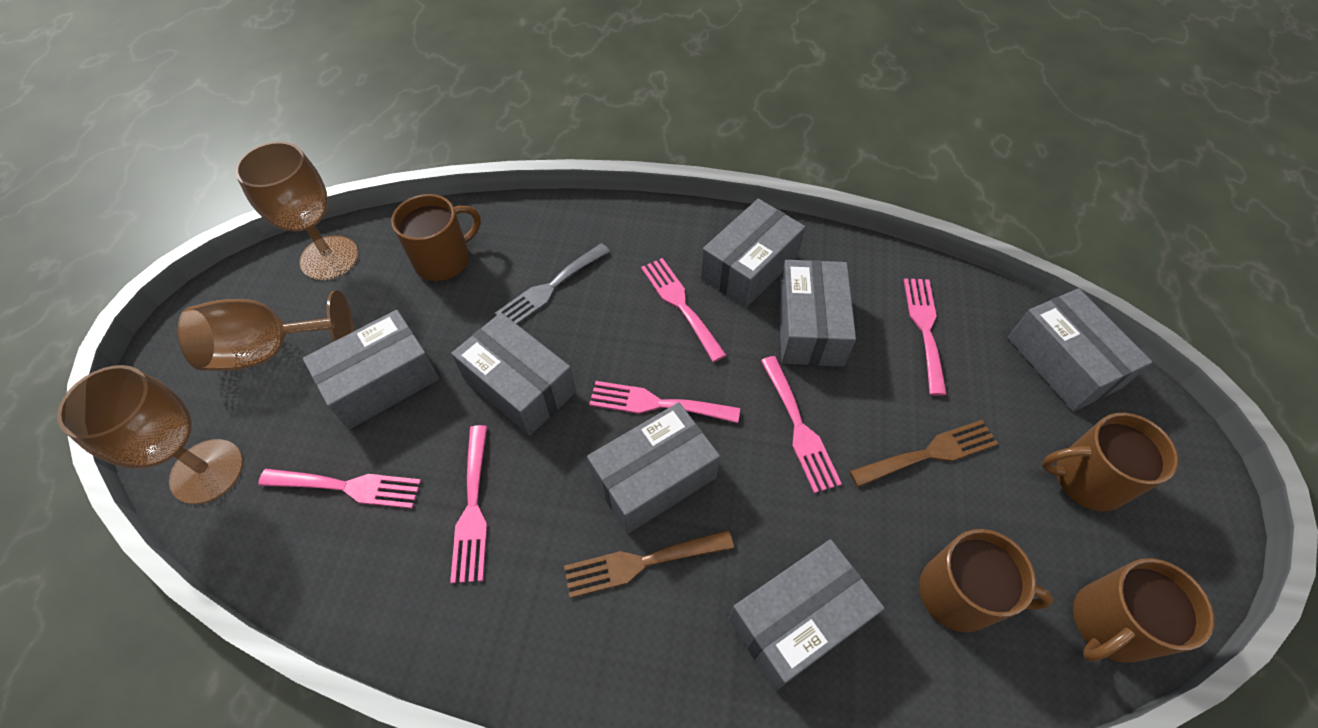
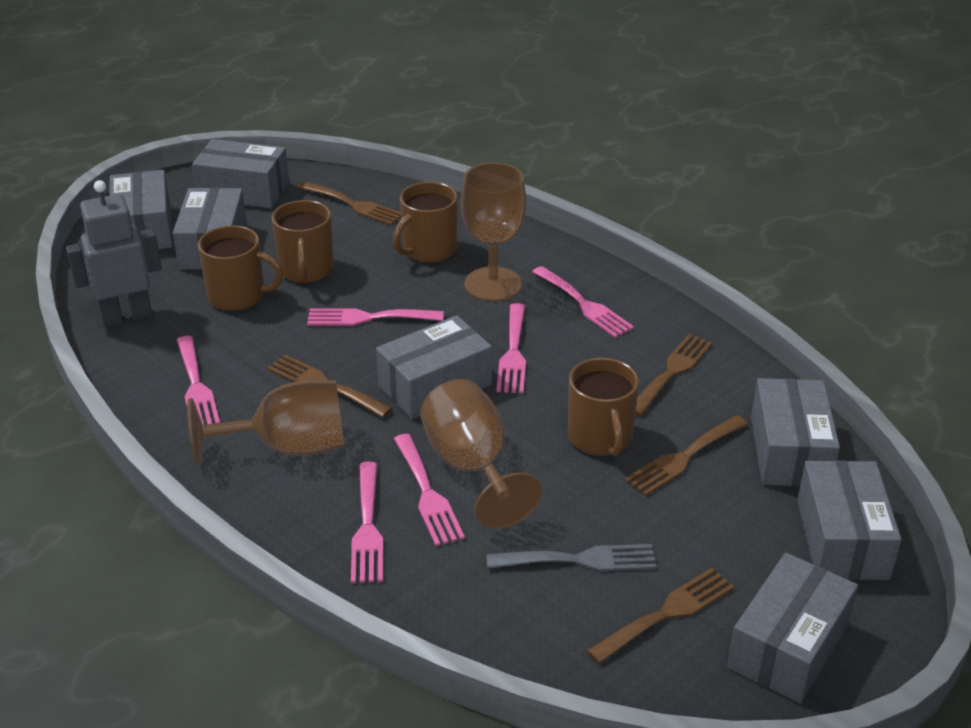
brown fork: 2 -> 5
grey robot: 0 -> 1

